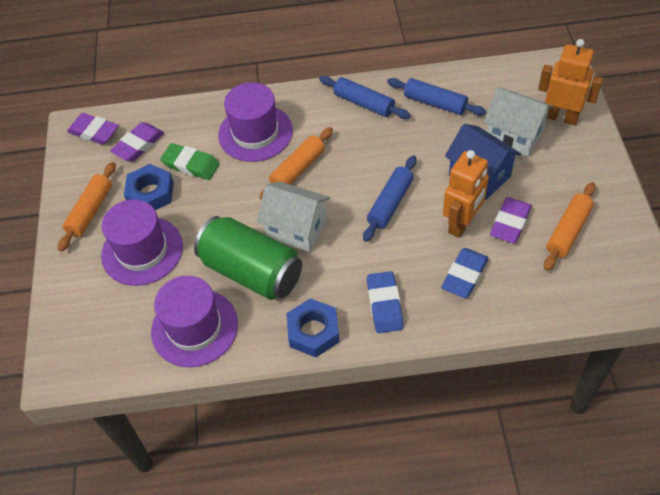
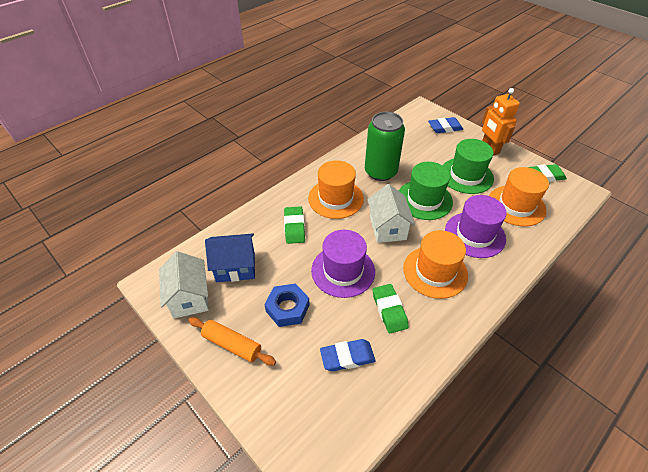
blue nut: 2 -> 1
blue rolling pin: 3 -> 0
green eraser: 1 -> 3
green hat: 0 -> 2
orange hat: 0 -> 3
orange robot: 2 -> 1
orange rolling pin: 3 -> 1
purple eraser: 3 -> 0
purple hat: 3 -> 2

